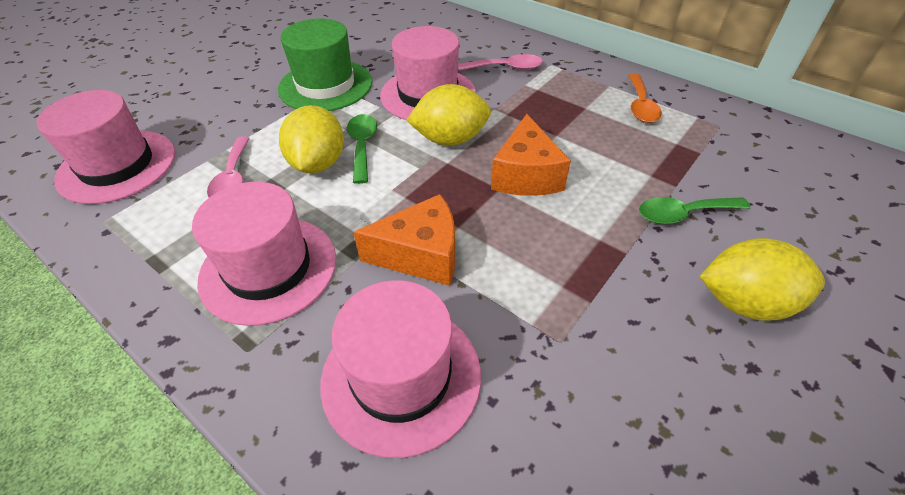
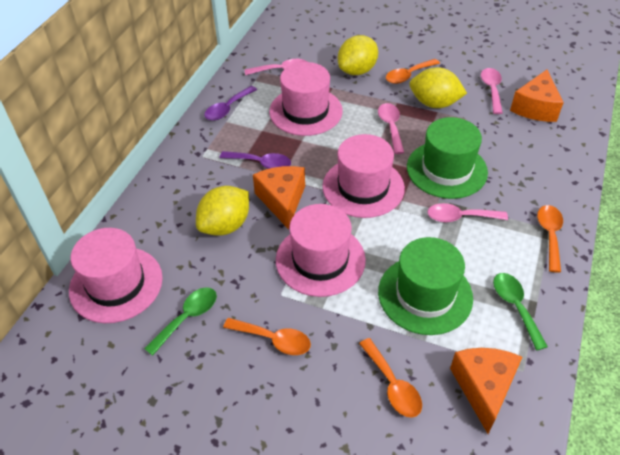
green hat: 1 -> 2
orange cheese: 2 -> 3
orange spoon: 1 -> 4
pink spoon: 2 -> 4
purple spoon: 0 -> 2

